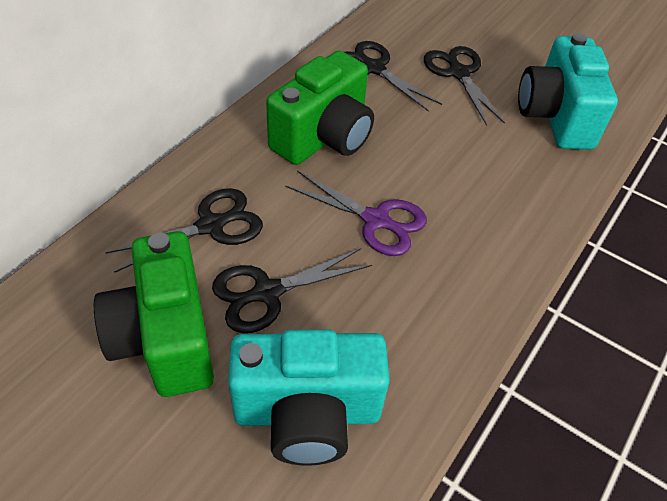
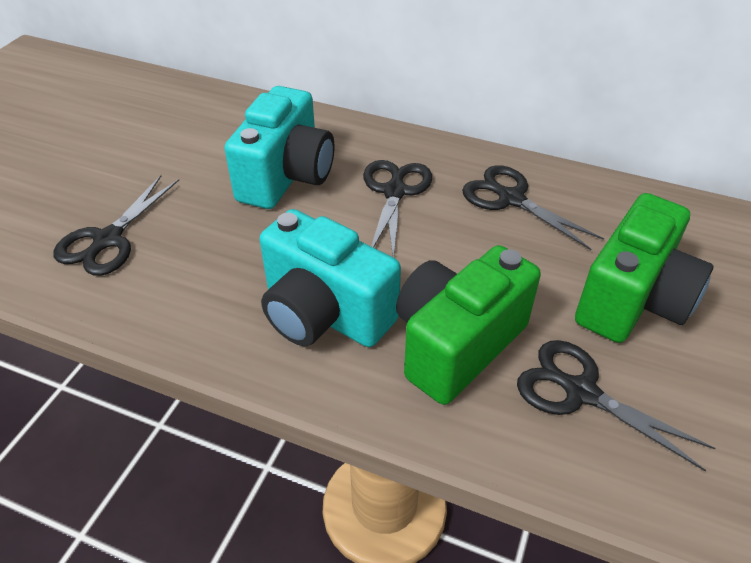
purple scissors: 1 -> 0

